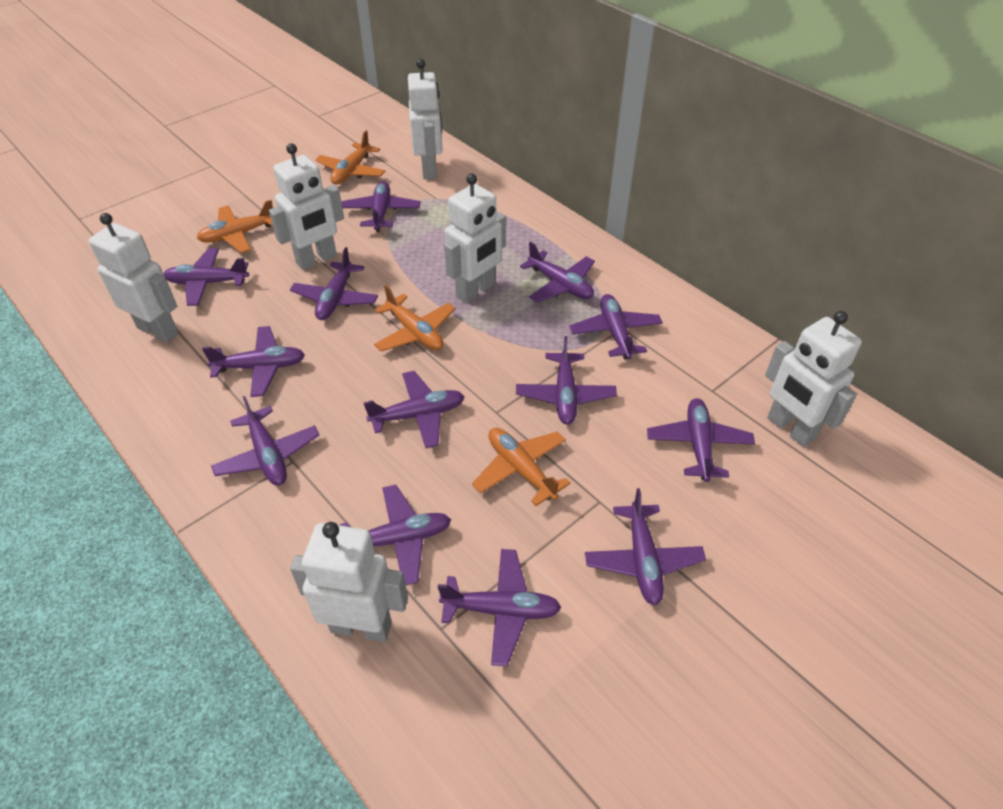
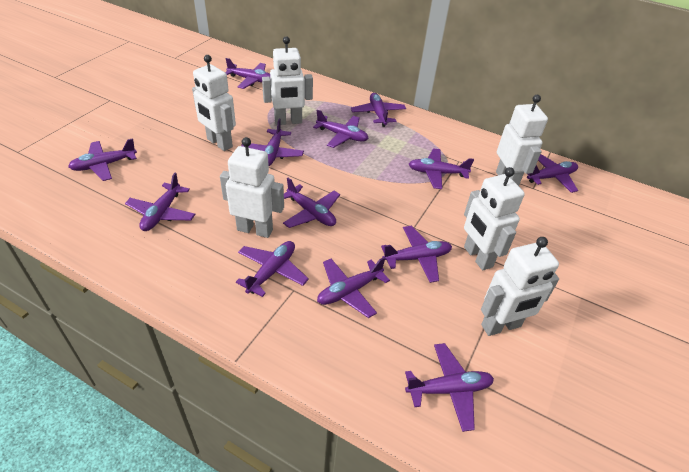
orange plane: 4 -> 0

